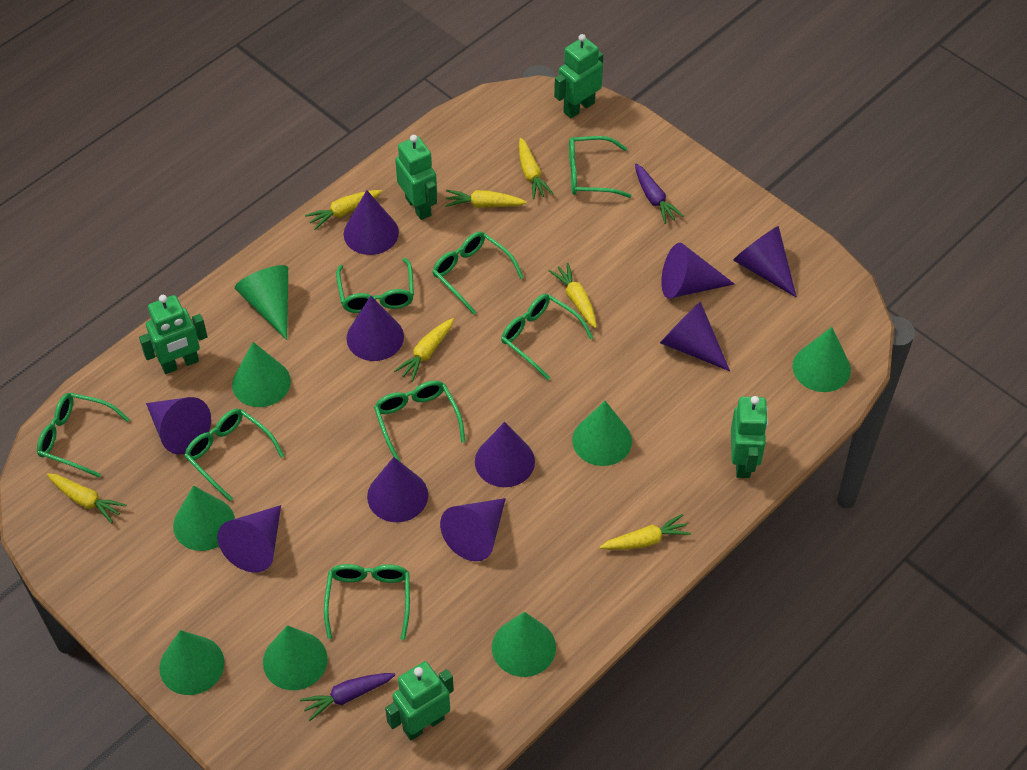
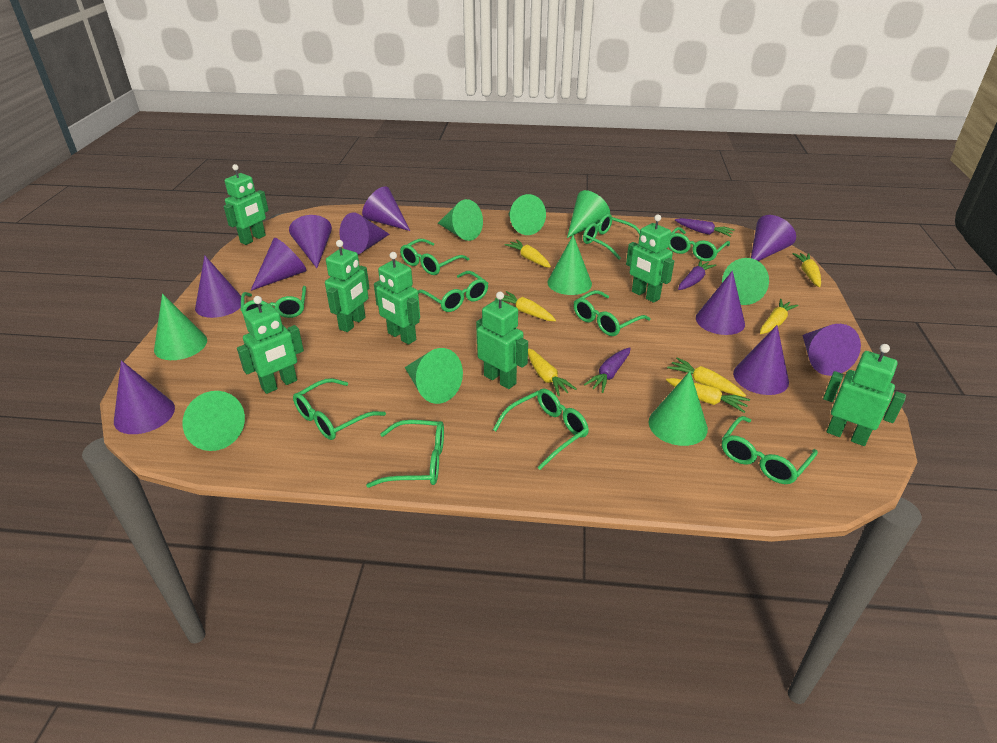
green cone: 8 -> 9
green glasses: 8 -> 10
green robot: 5 -> 7
purple carrot: 2 -> 3

